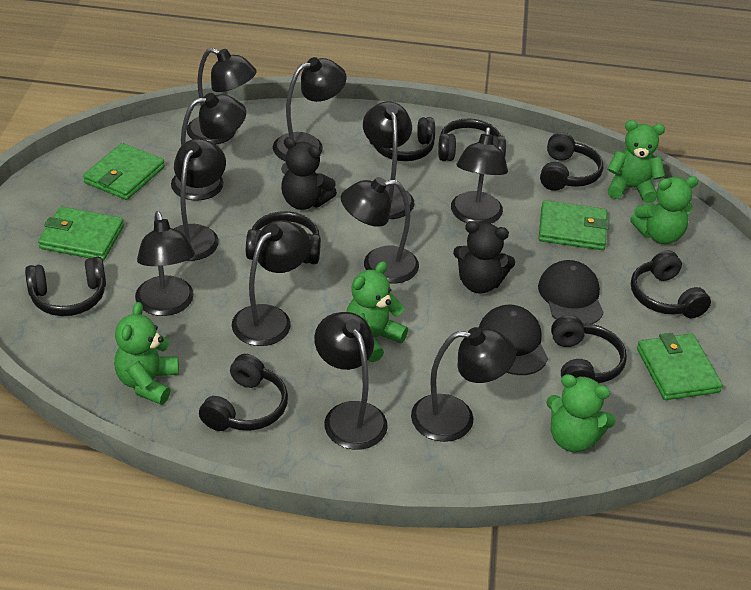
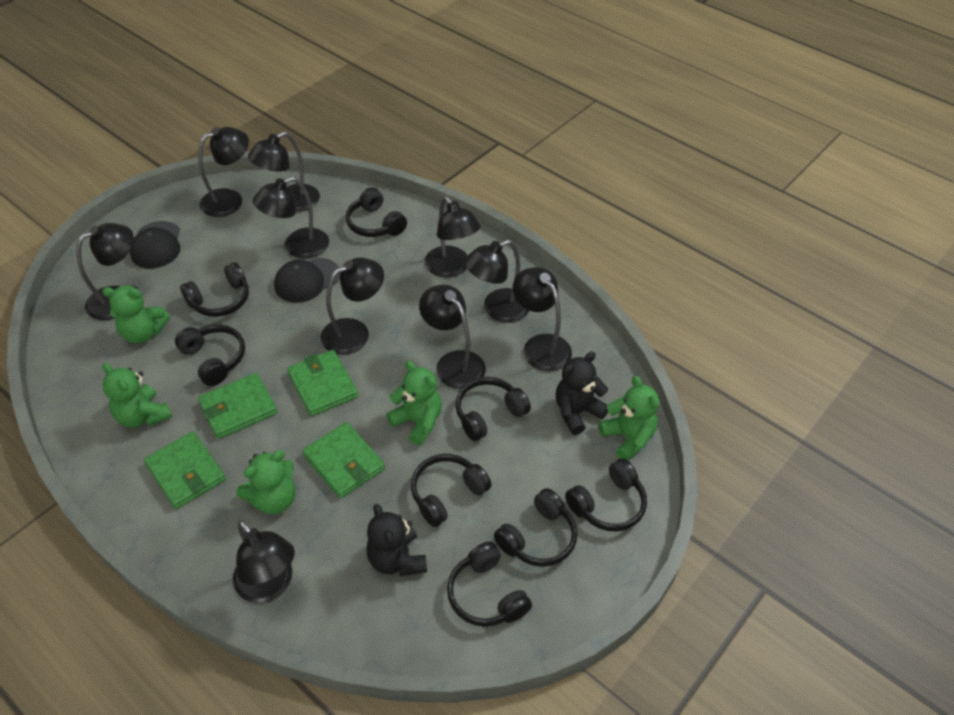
black lamp: 11 -> 10

